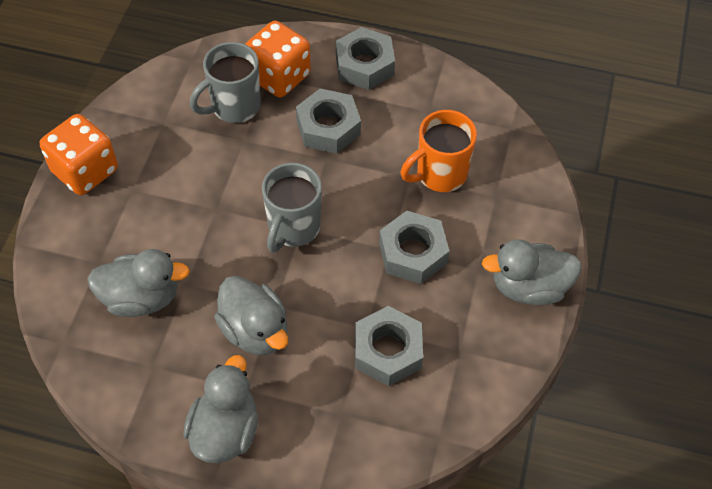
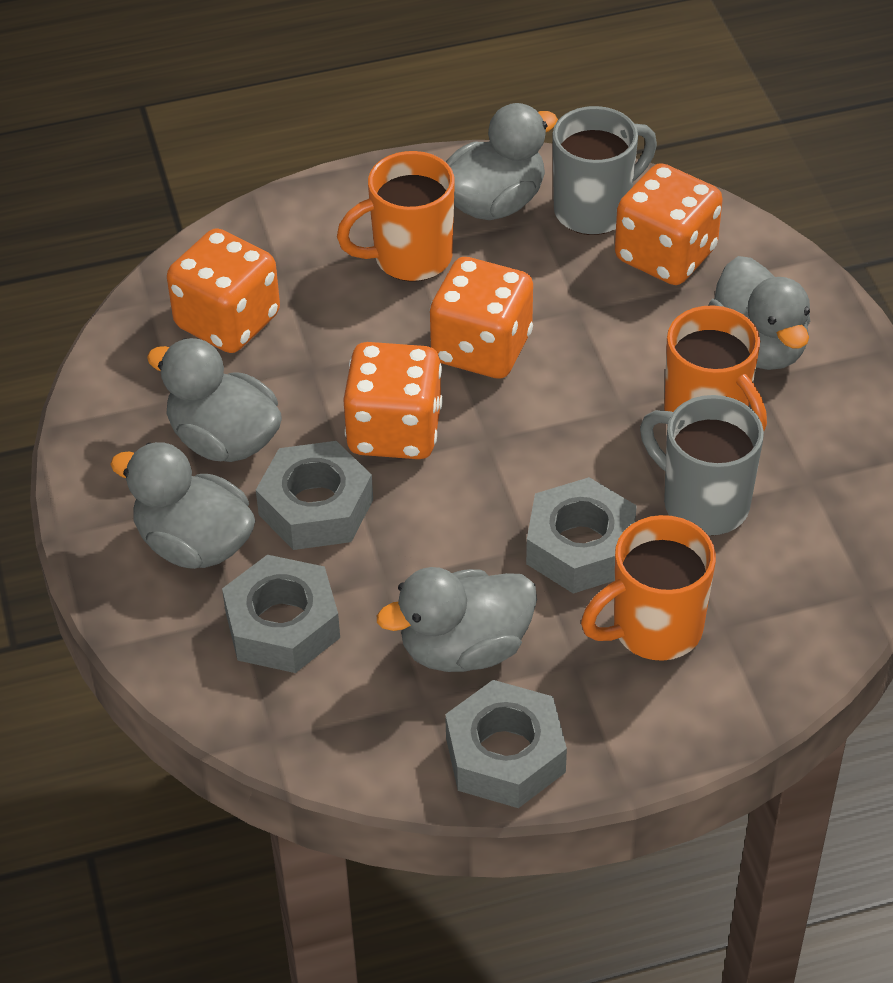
grey duck: 4 -> 5
orange dice: 2 -> 4
orange mug: 1 -> 3

